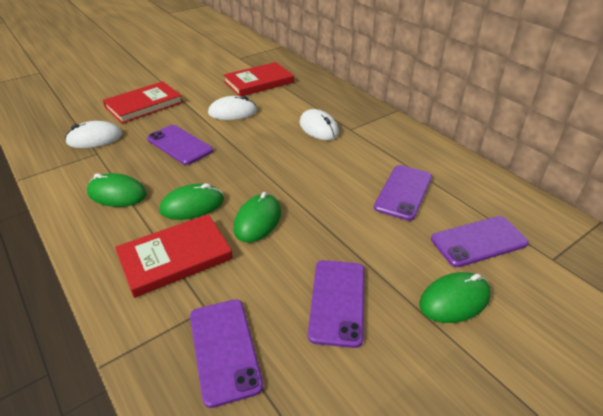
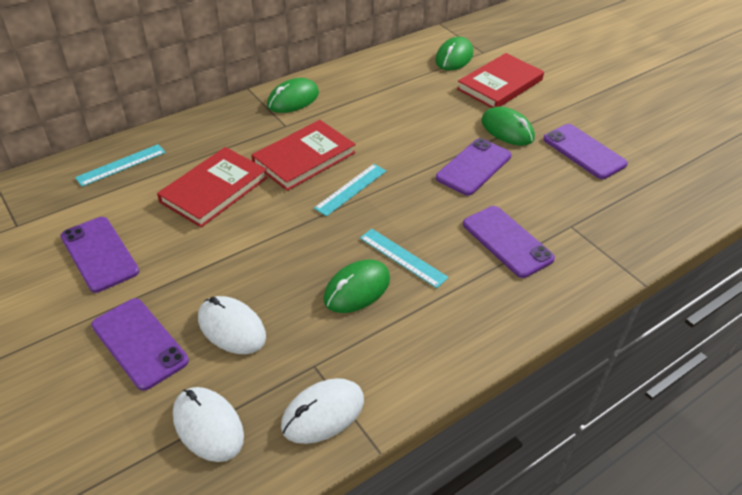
turquoise ruler: 0 -> 3

